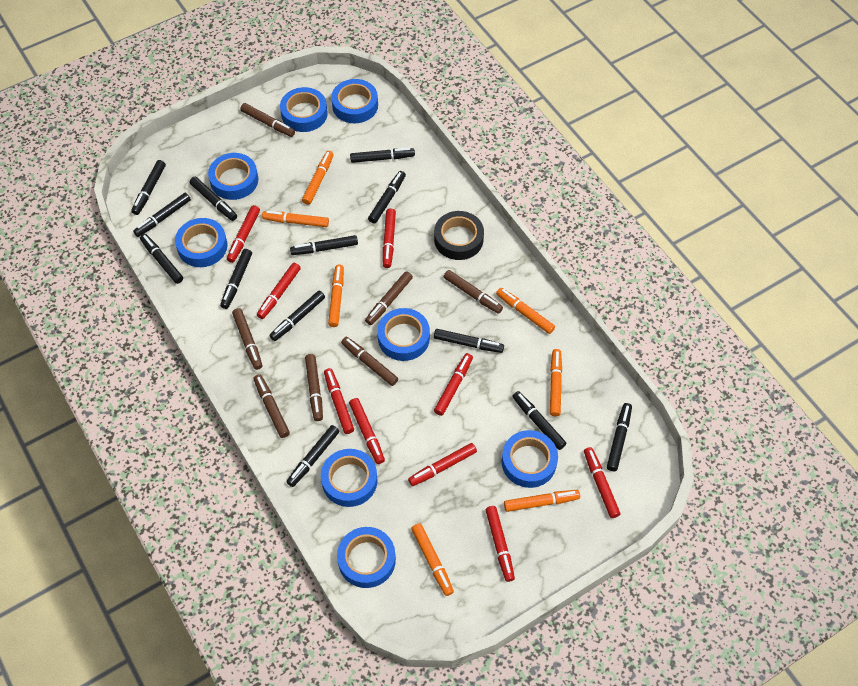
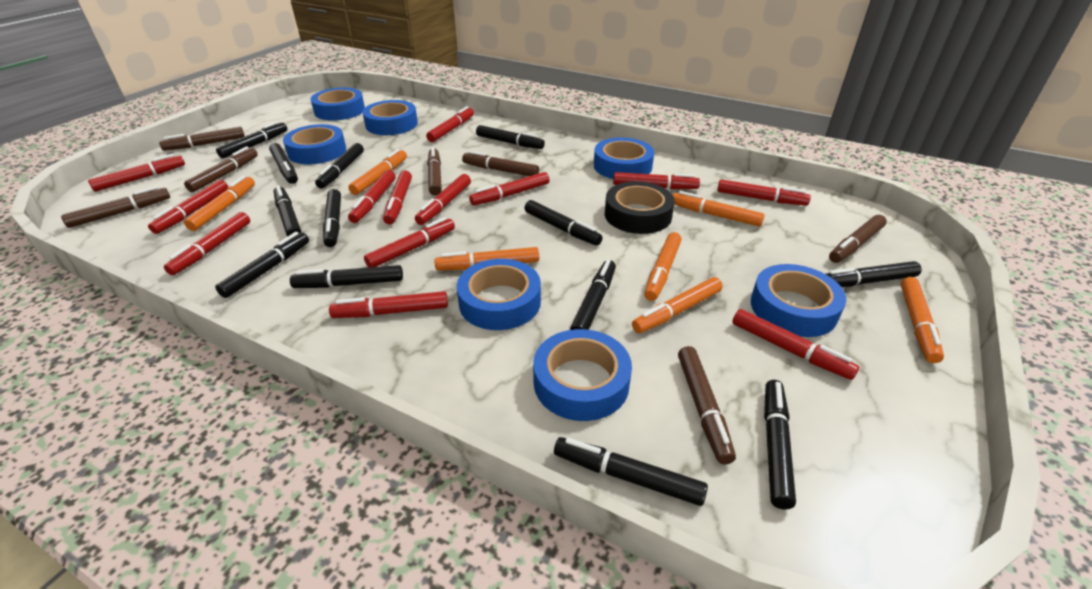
blue tape: 8 -> 7
red marker: 9 -> 13

